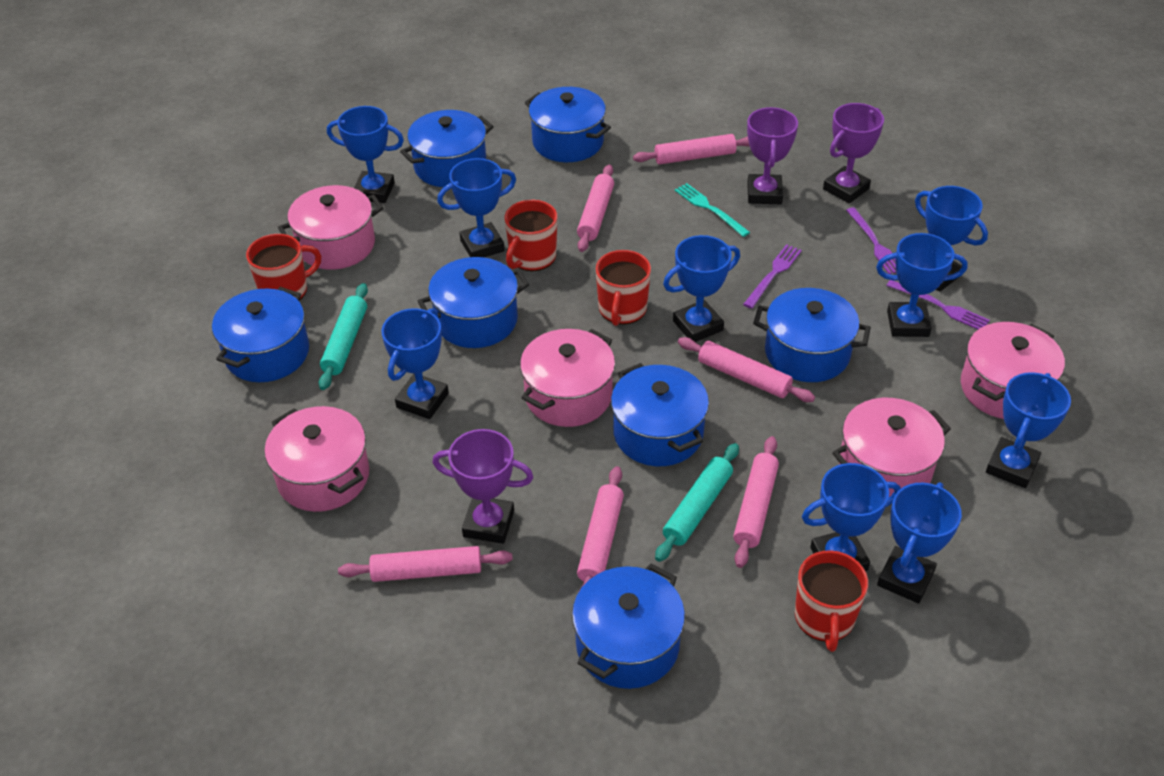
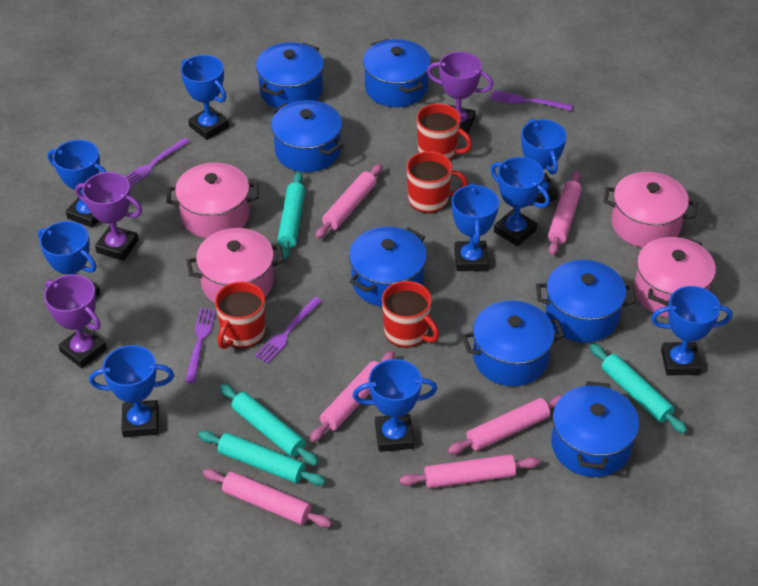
pink pot: 5 -> 4
purple fork: 3 -> 4
turquoise fork: 1 -> 0
turquoise rolling pin: 2 -> 4

